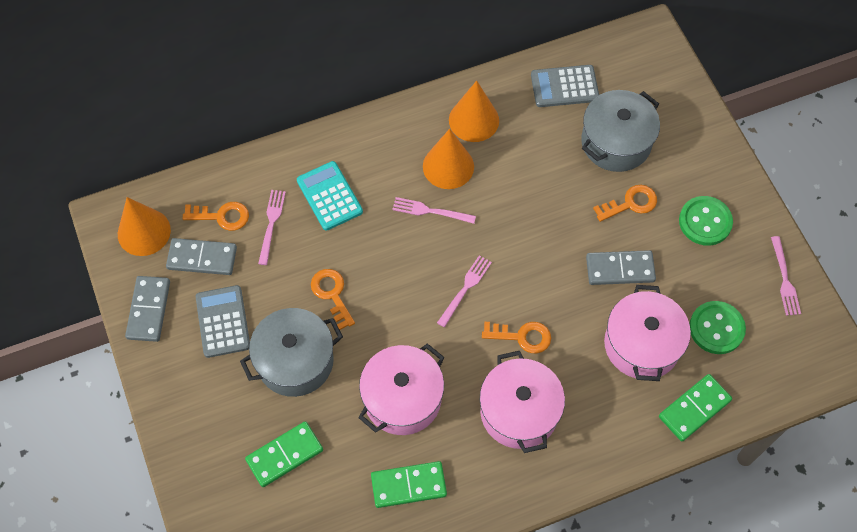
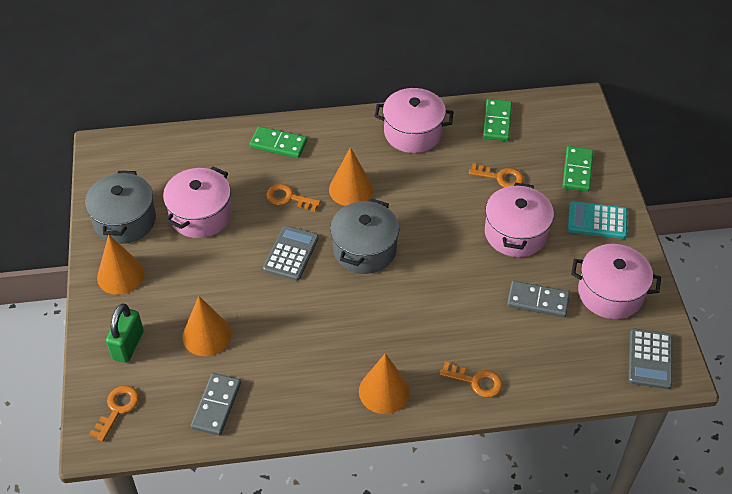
green button: 2 -> 0
green padlock: 0 -> 1
grey domino: 3 -> 2
orange cone: 3 -> 4
pink fork: 4 -> 0
pink pot: 3 -> 4

